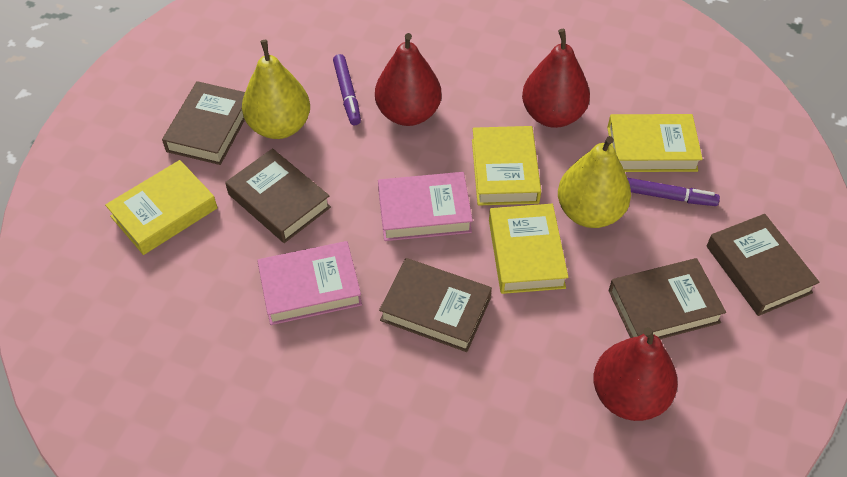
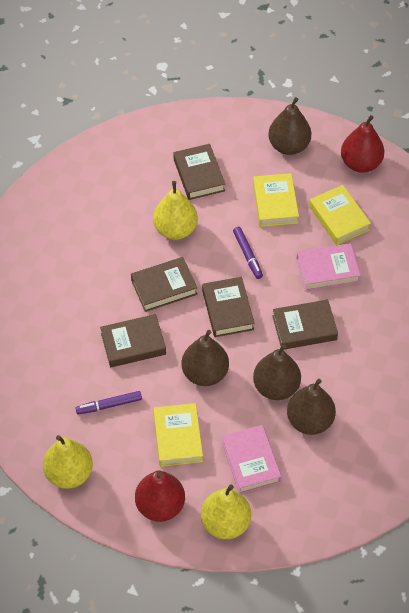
brown pear: 0 -> 4
red pear: 3 -> 2
yellow book: 4 -> 3
yellow pear: 2 -> 3

